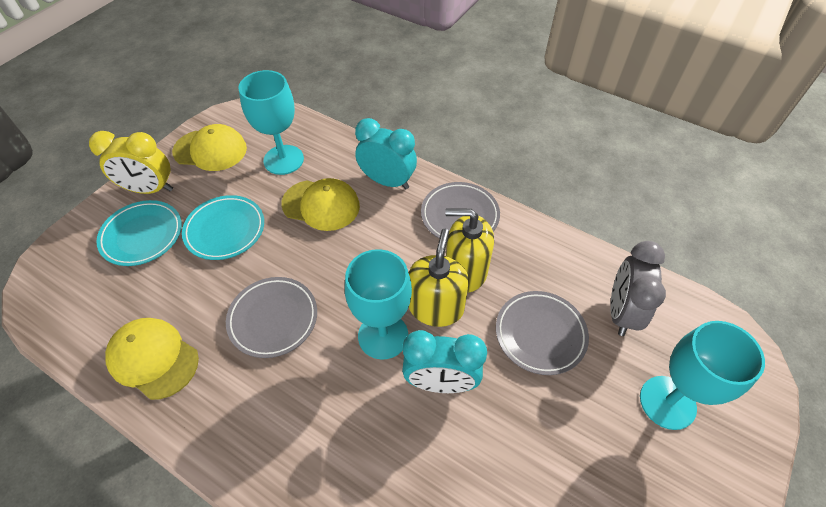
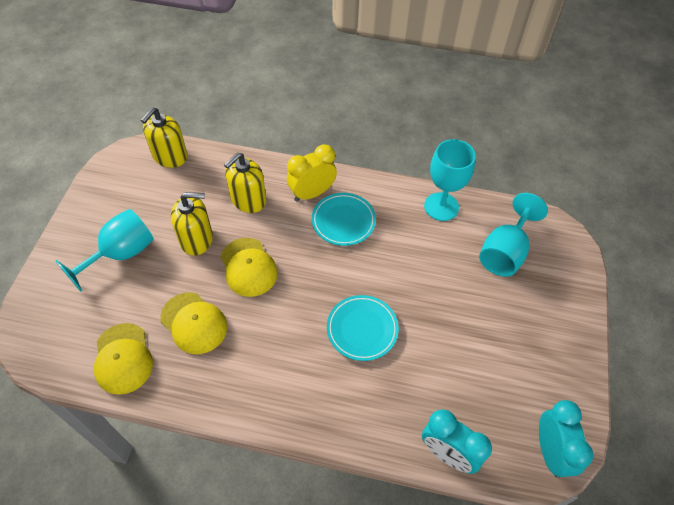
grey clock: 1 -> 0
grey plate: 3 -> 0
yellow soap dispenser: 2 -> 3

